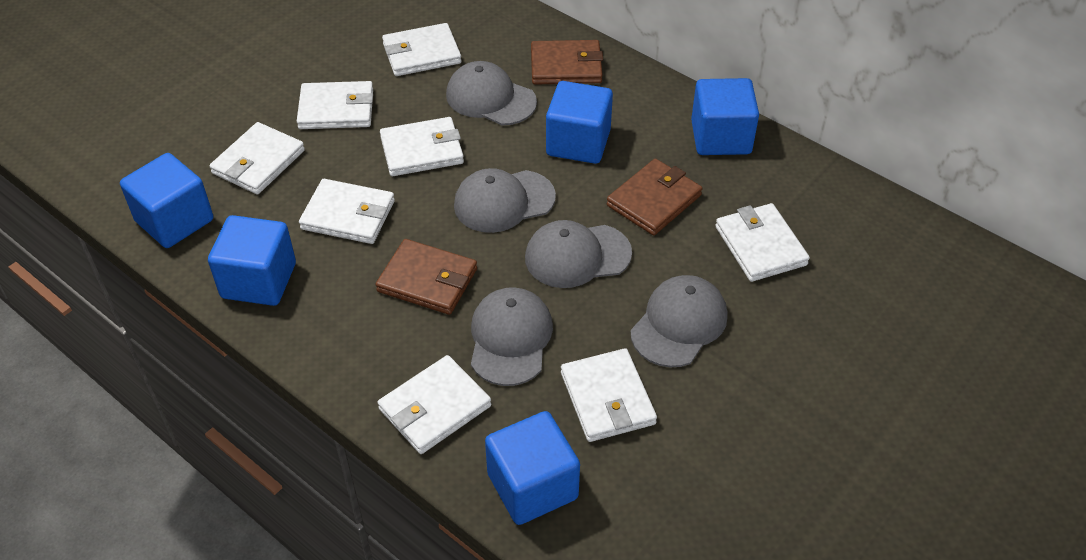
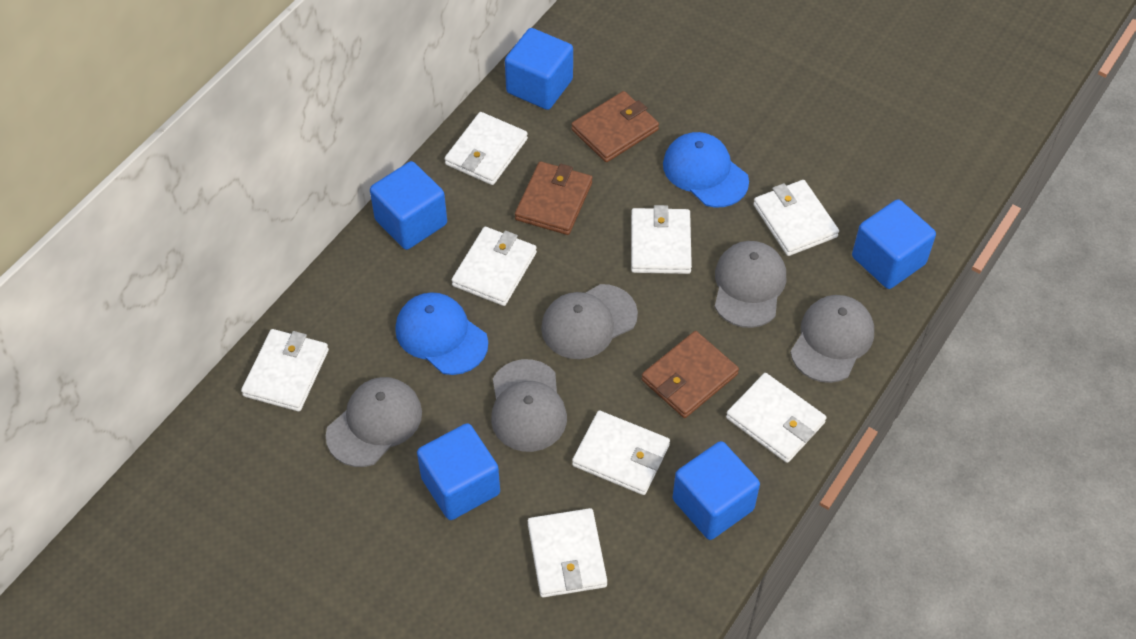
blue cap: 0 -> 2

